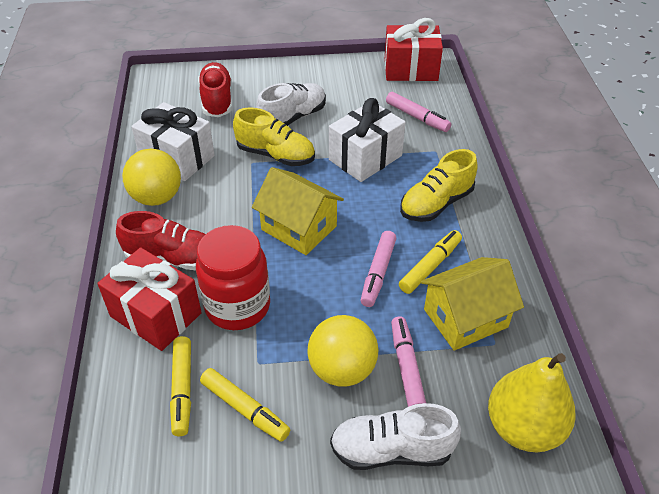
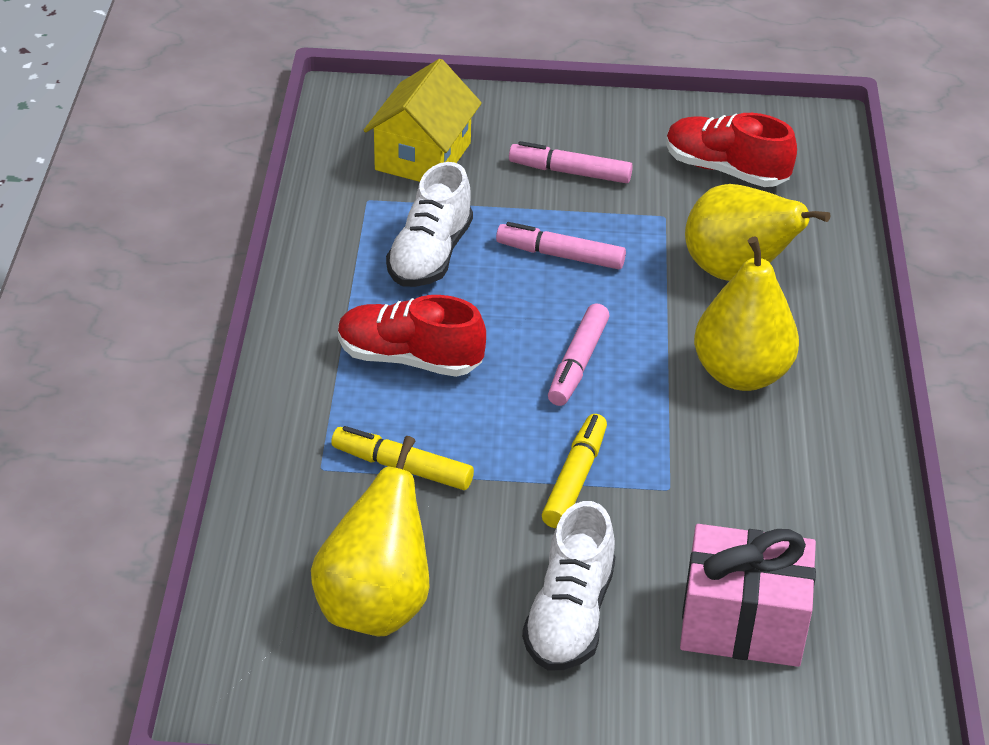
pink gift: 0 -> 1
red gift: 2 -> 0
red jar: 1 -> 0
white gift: 2 -> 0
yellow ball: 2 -> 0
yellow house: 2 -> 1
yellow marker: 3 -> 2
yellow pear: 1 -> 3
yellow shoe: 2 -> 0

